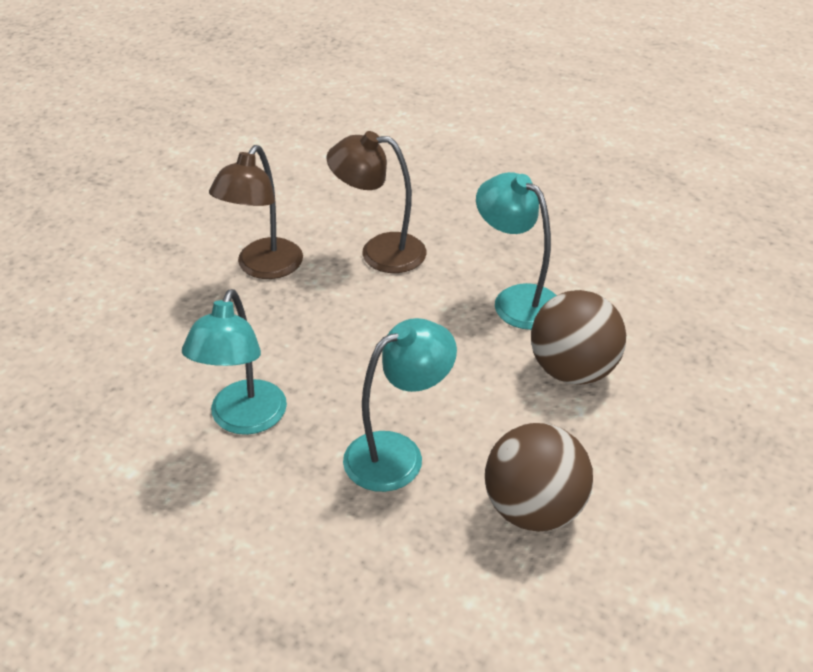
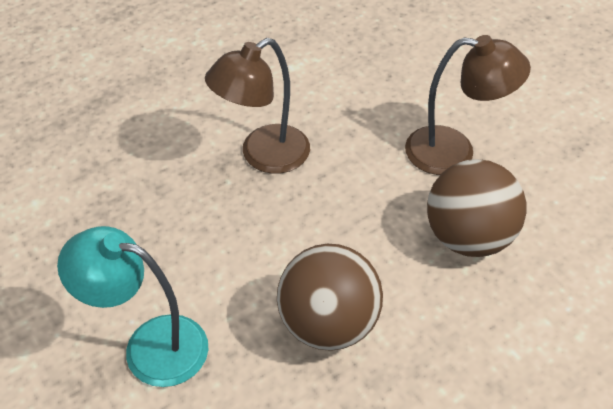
turquoise lamp: 3 -> 1

